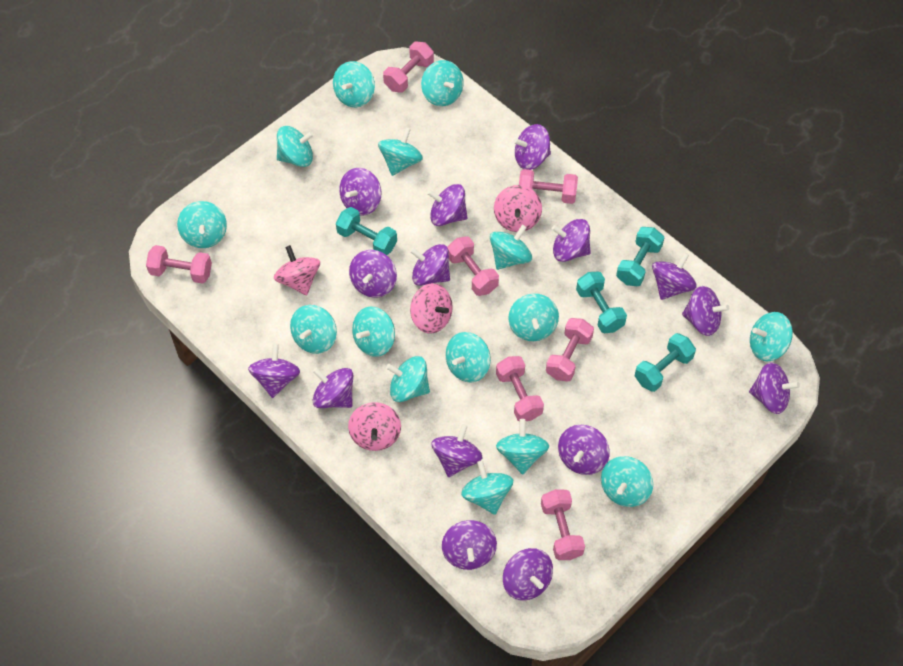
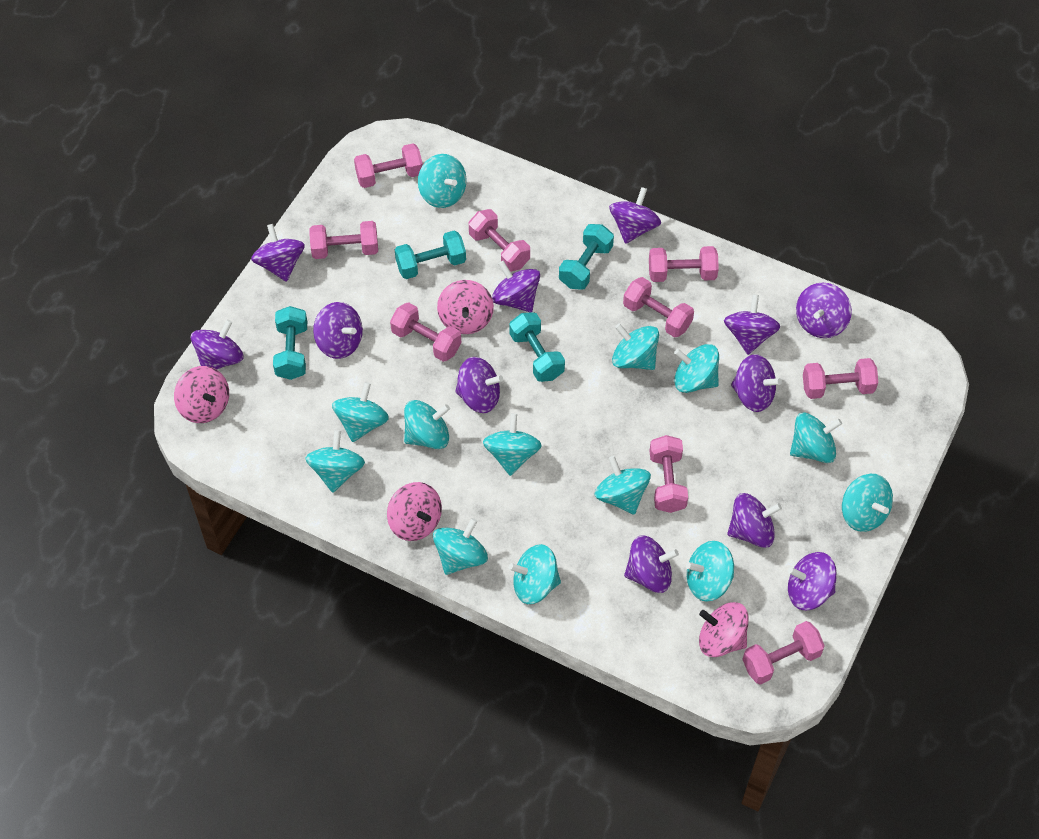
pink dumbbell: 7 -> 9
purple spinning top: 15 -> 12
turquoise spinning top: 15 -> 13

